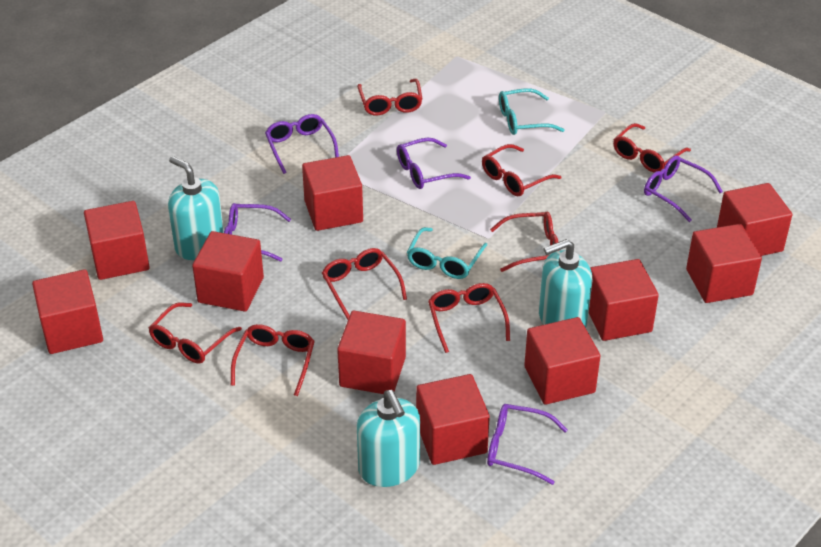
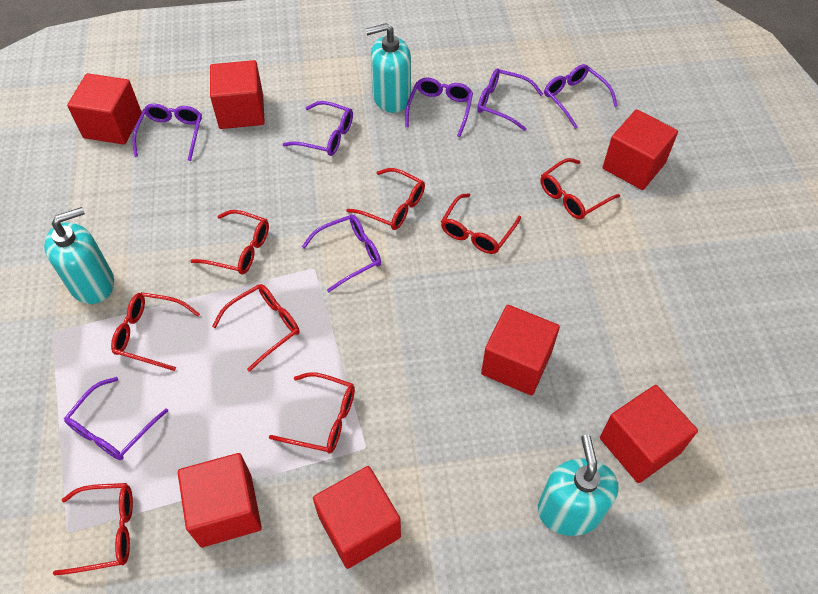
purple glasses: 5 -> 7
red cube: 10 -> 7
turquoise glasses: 2 -> 0

